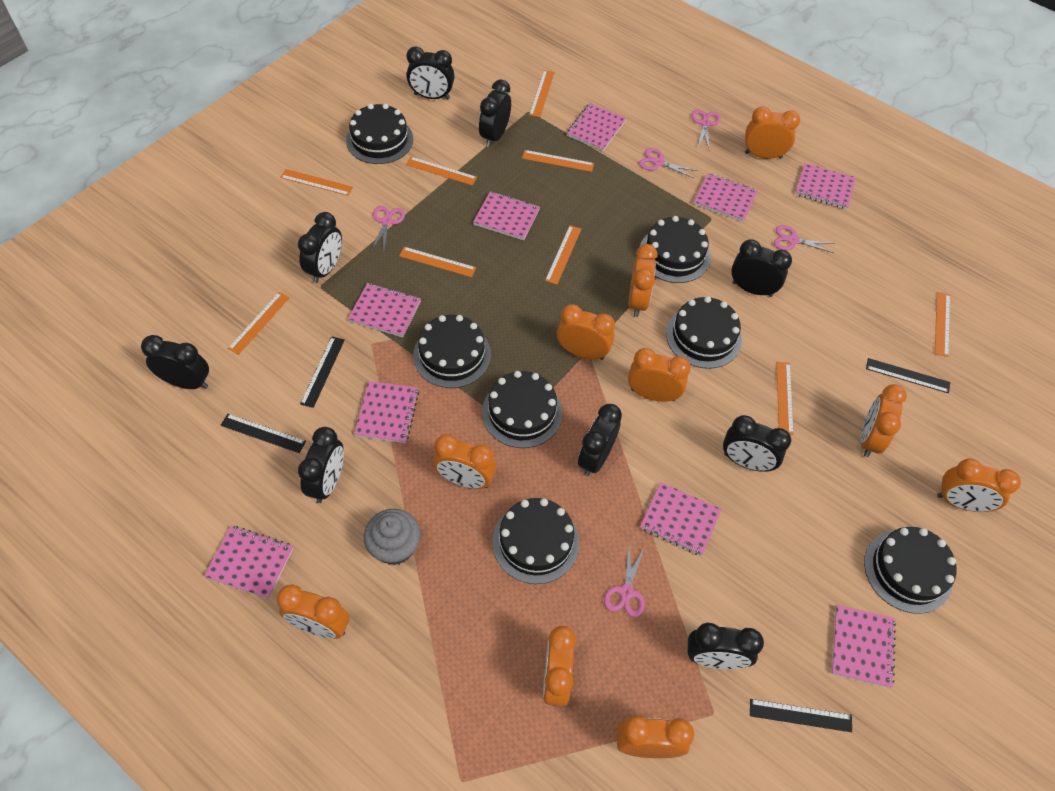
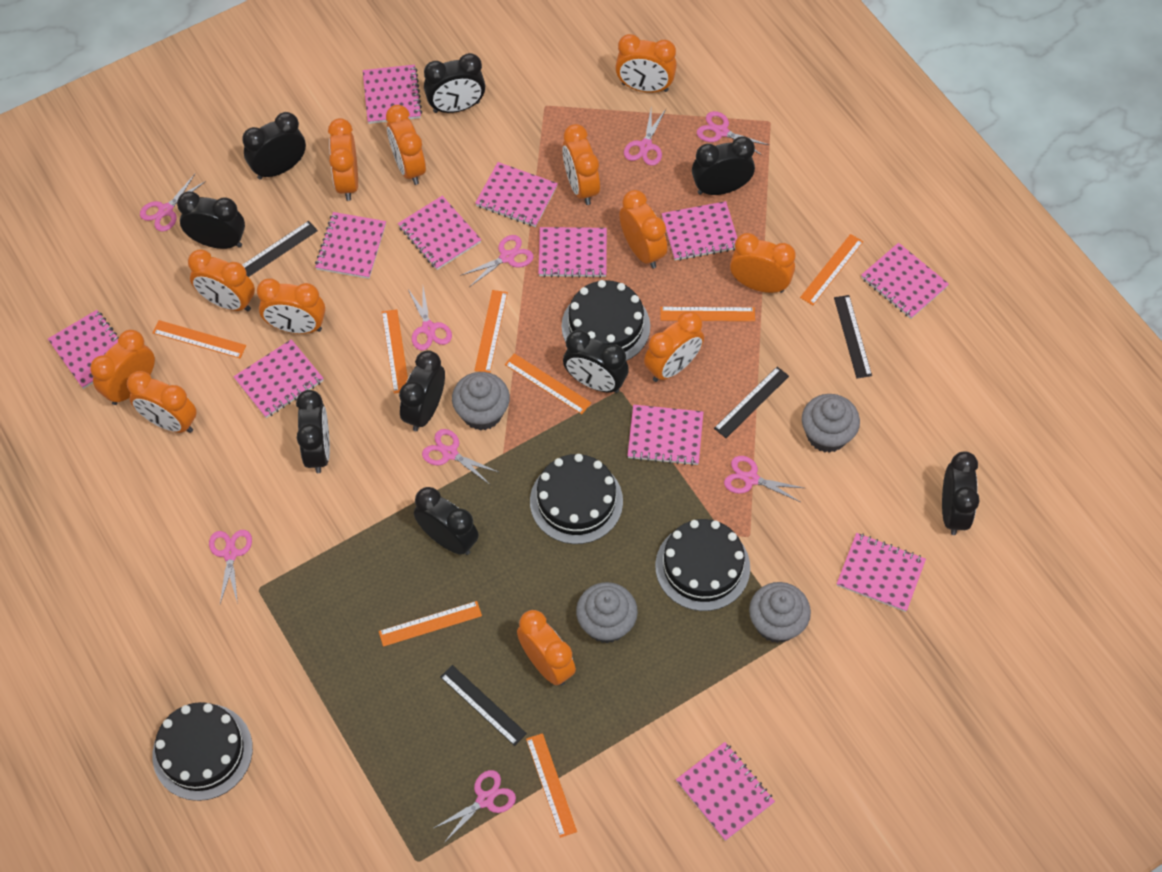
black cake: 7 -> 4
grey cupcake: 1 -> 4
orange clock: 10 -> 12
orange ruler: 9 -> 8
pink notebook: 9 -> 12
pink scissors: 5 -> 9

